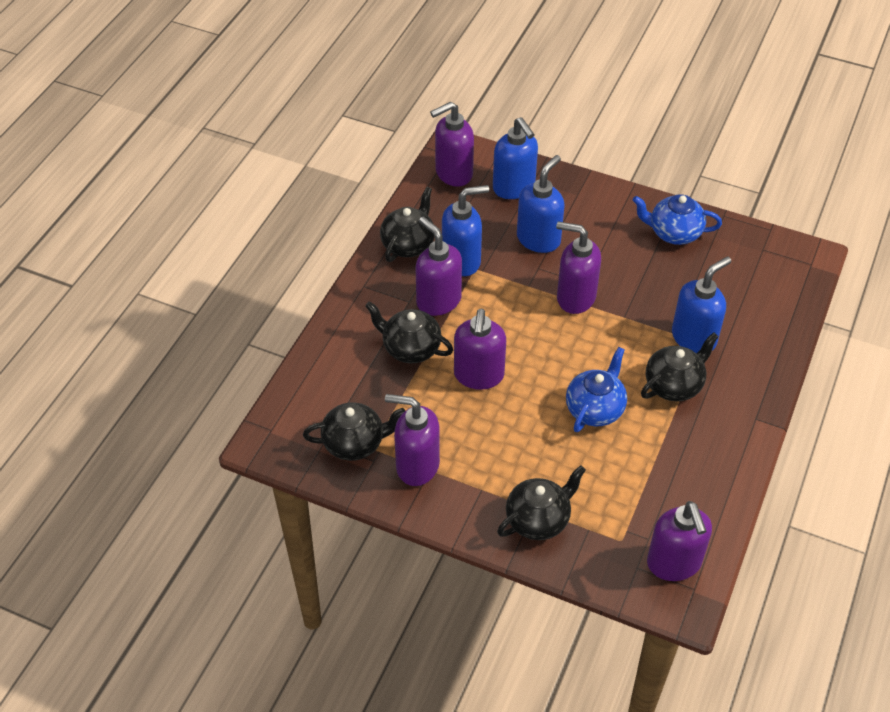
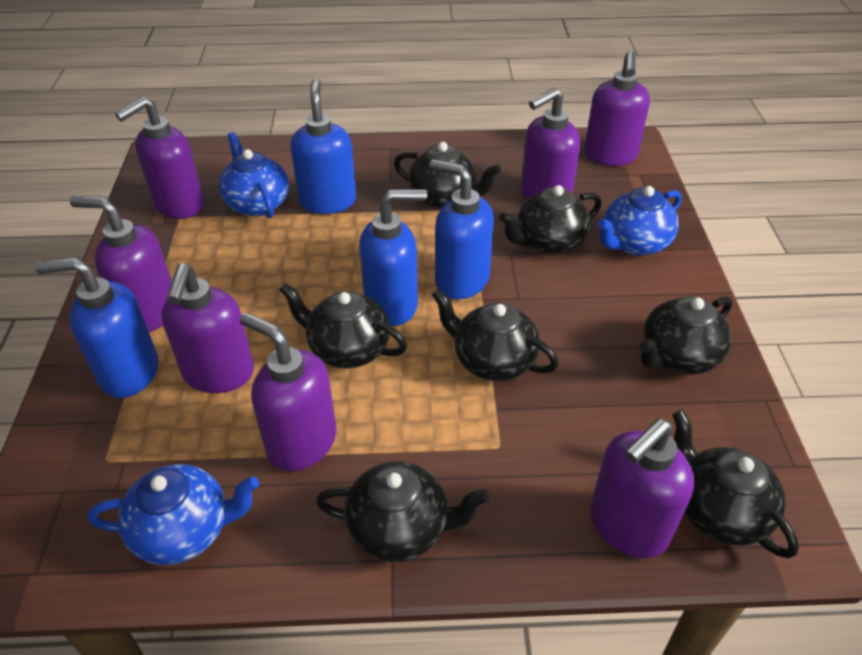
black teapot: 5 -> 7
blue teapot: 2 -> 3
purple soap dispenser: 6 -> 7

